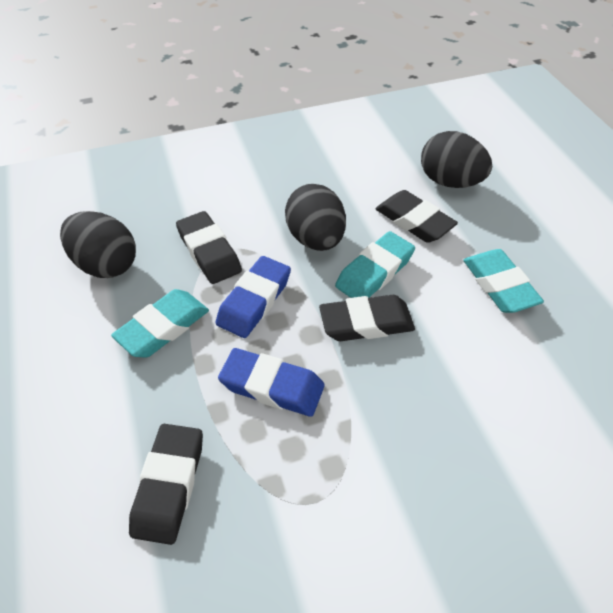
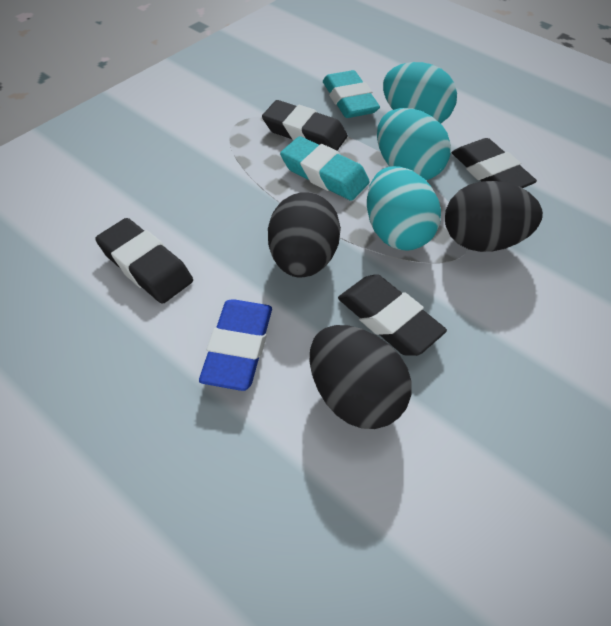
blue eraser: 2 -> 1
turquoise egg: 0 -> 3
turquoise eraser: 3 -> 2

